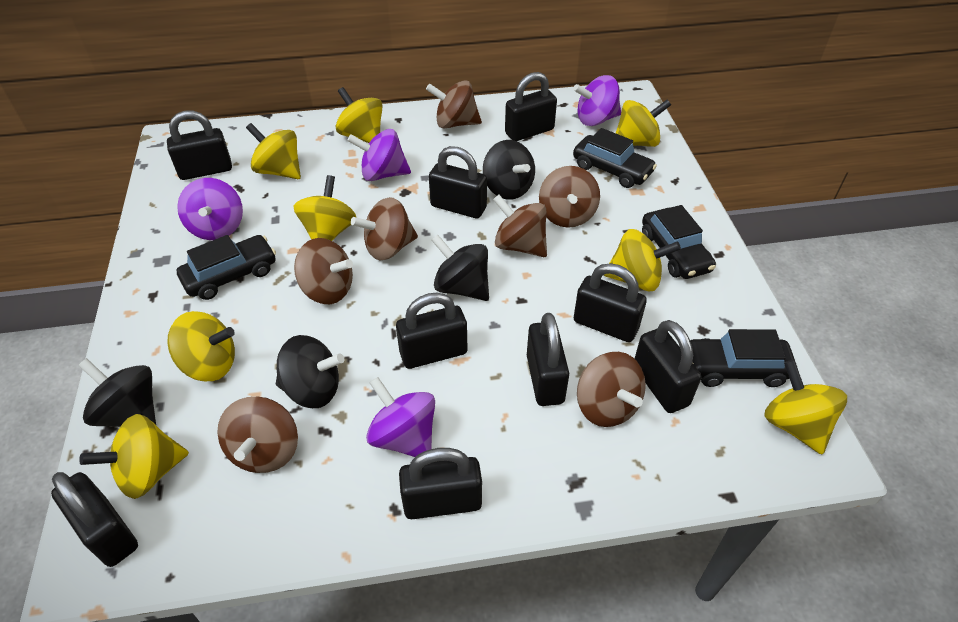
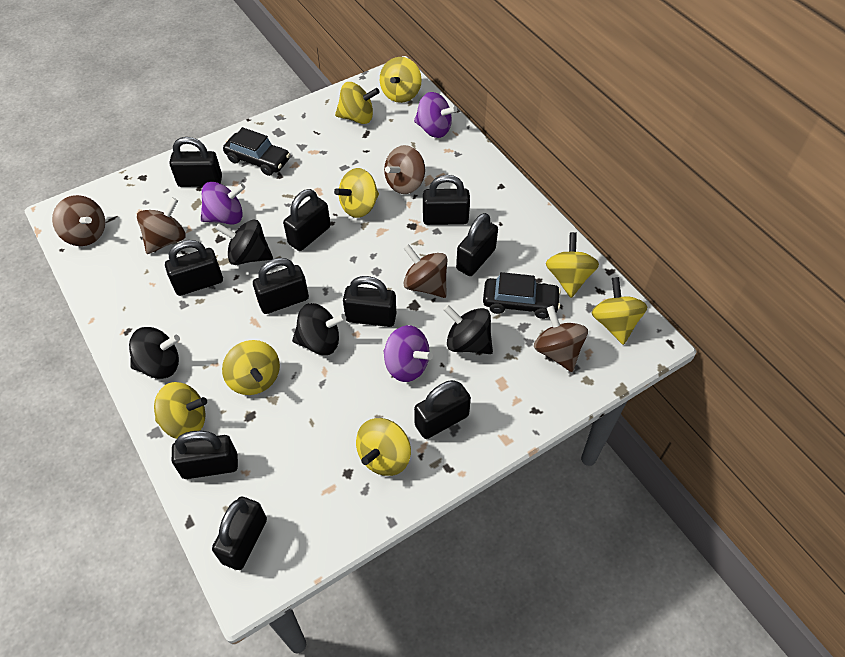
black car: 4 -> 2
black padlock: 9 -> 10
brown spinning top: 7 -> 5
purple spinning top: 4 -> 3

